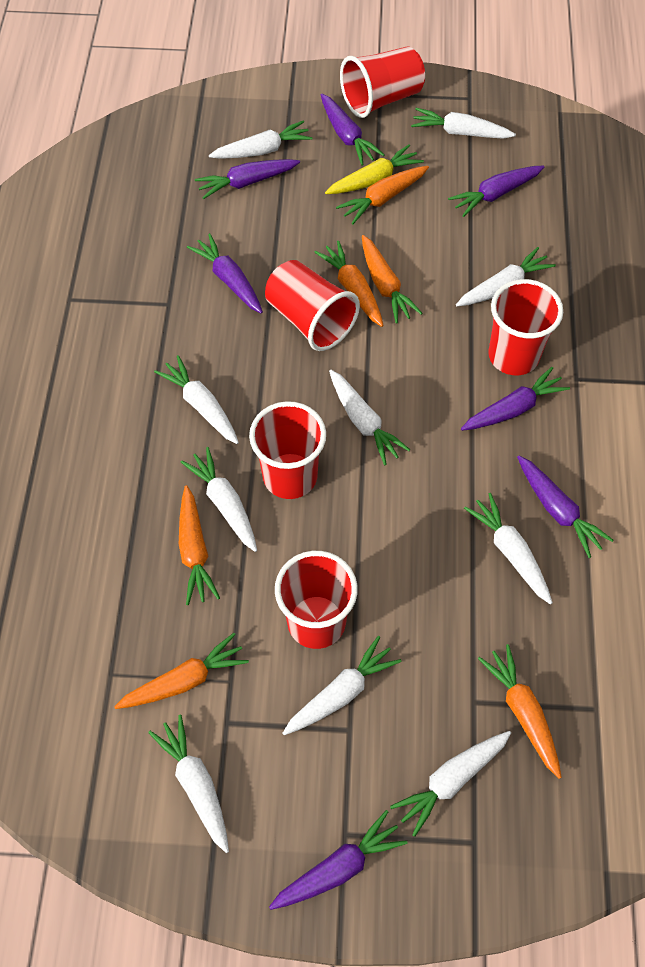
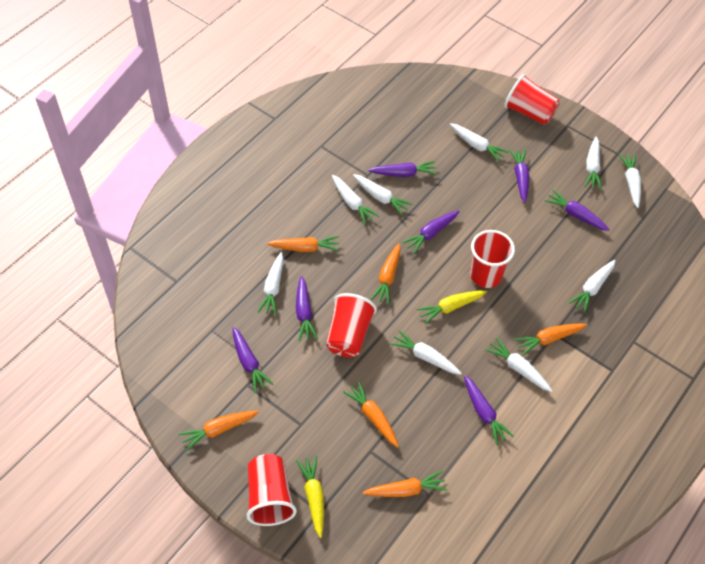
red cup: 5 -> 4
white carrot: 10 -> 9
yellow carrot: 1 -> 2

